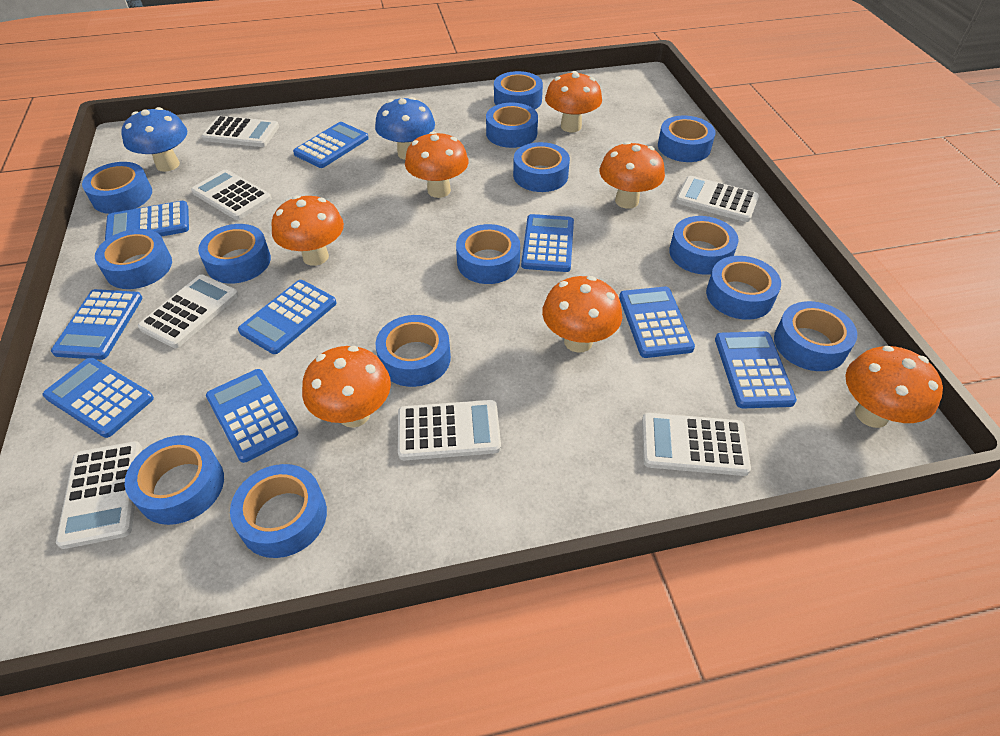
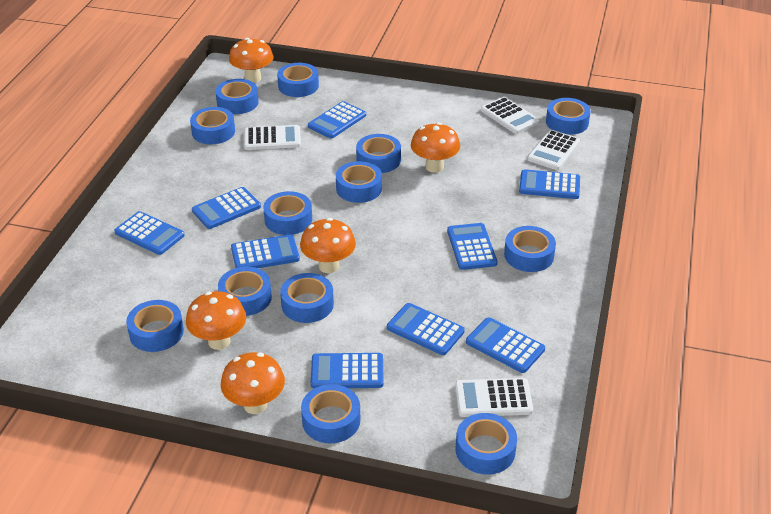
blue mushroom: 2 -> 0
blue tape: 14 -> 13
orange mushroom: 7 -> 5
white calculator: 7 -> 4

